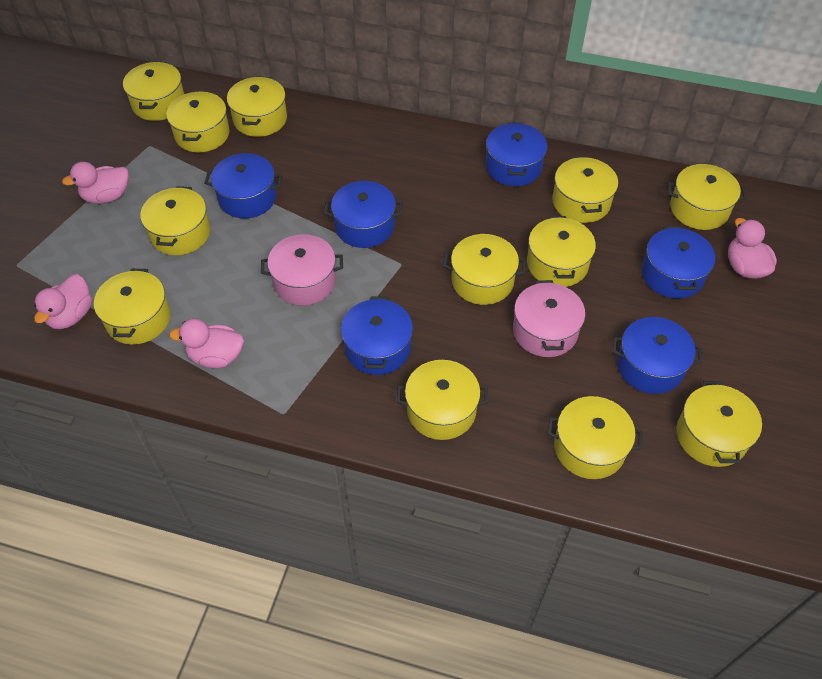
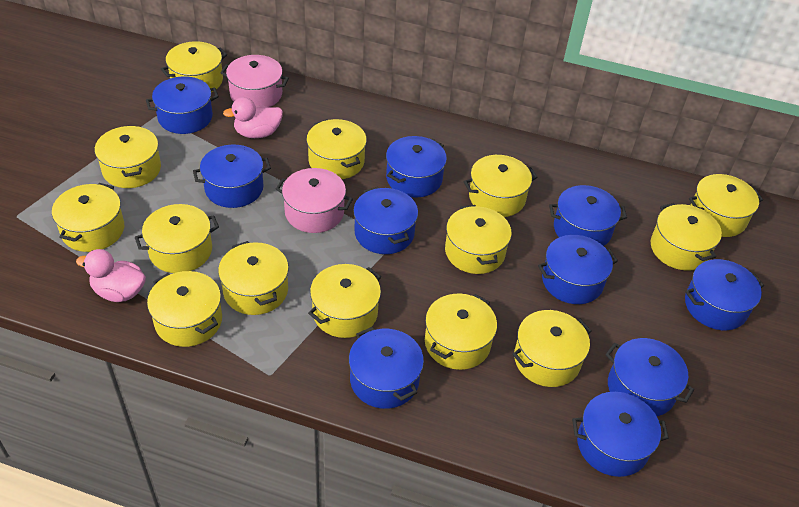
blue pot: 6 -> 10
pink duck: 4 -> 2
yellow pot: 12 -> 14

